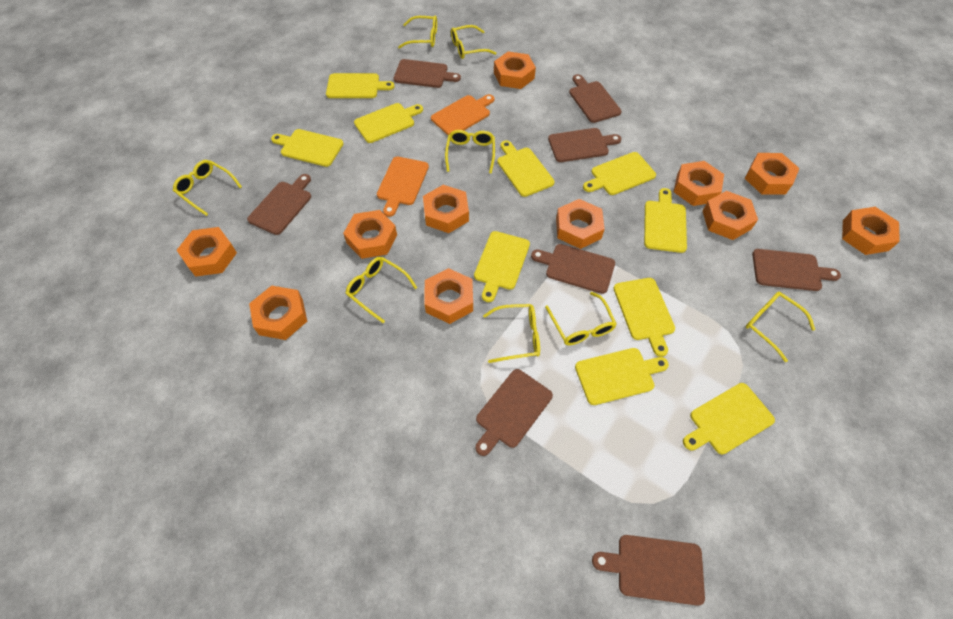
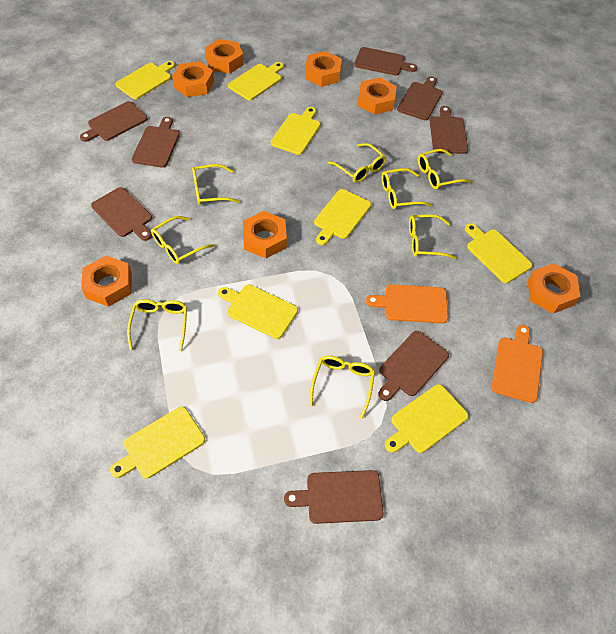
orange nut: 11 -> 7
yellow cutting board: 10 -> 8

